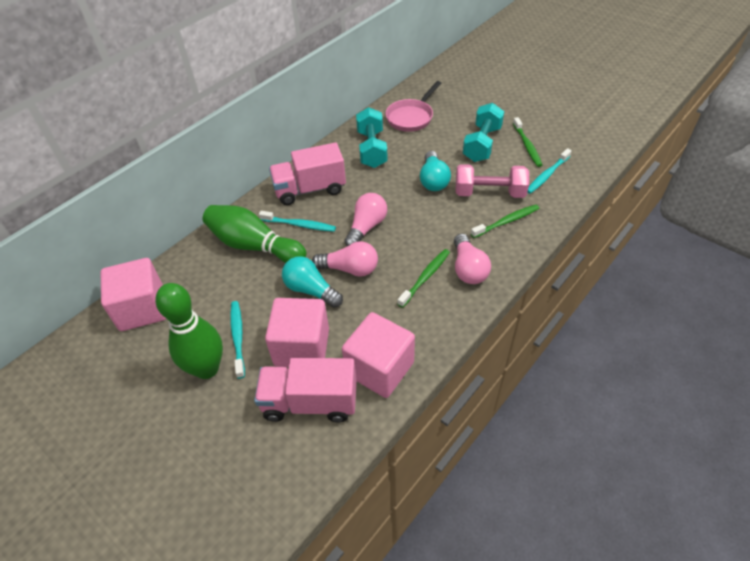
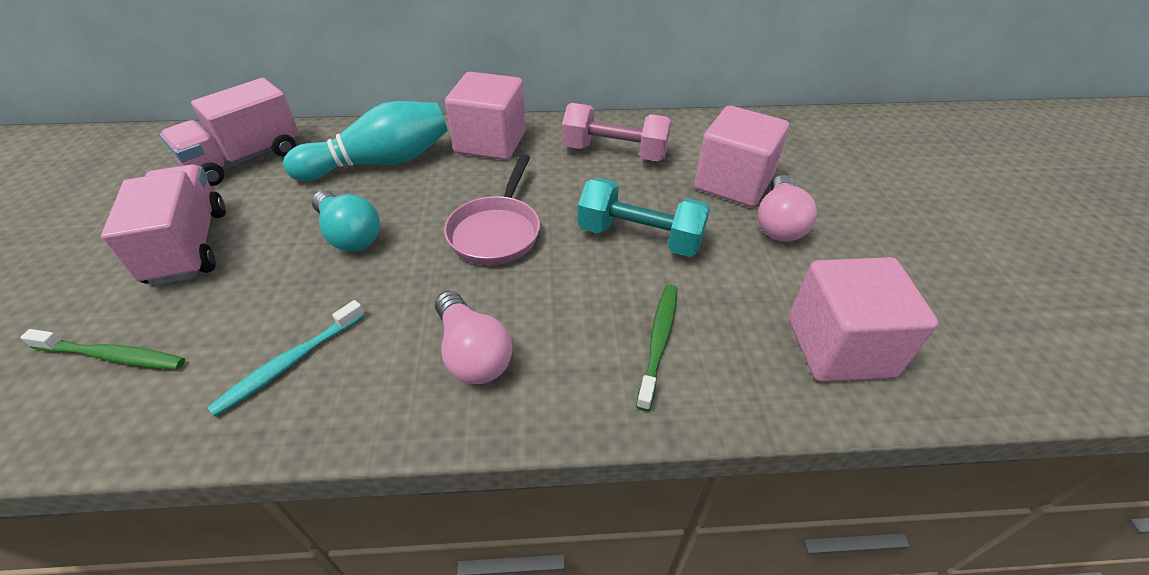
green bowling pin: 2 -> 0
green toothbrush: 3 -> 2
pink light bulb: 3 -> 2
turquoise bowling pin: 0 -> 1
turquoise dumbbell: 2 -> 1
turquoise light bulb: 2 -> 1
turquoise toothbrush: 3 -> 1

